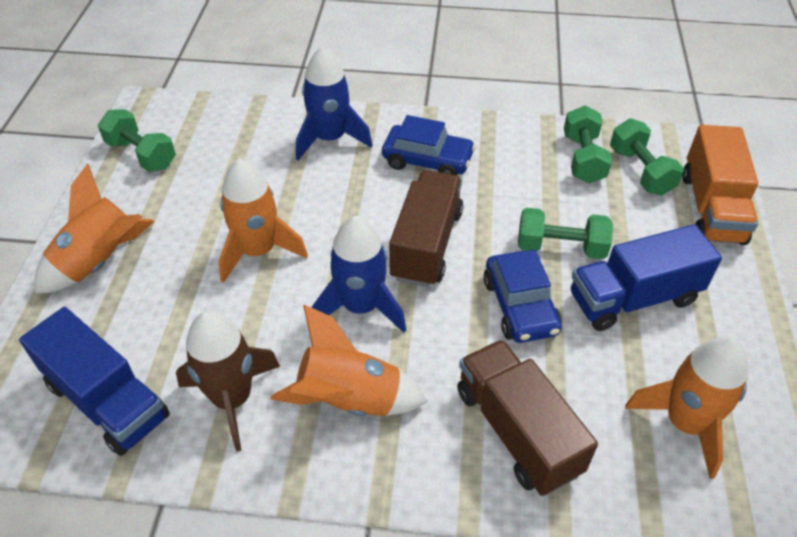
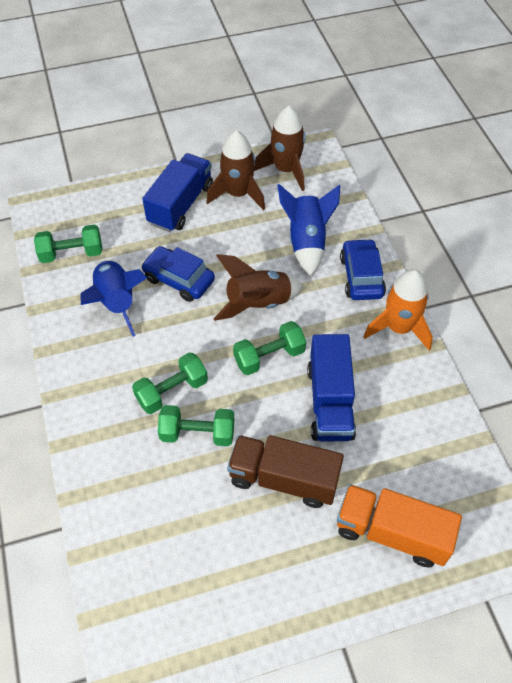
brown rocket: 1 -> 3
brown truck: 2 -> 1
orange rocket: 4 -> 1

